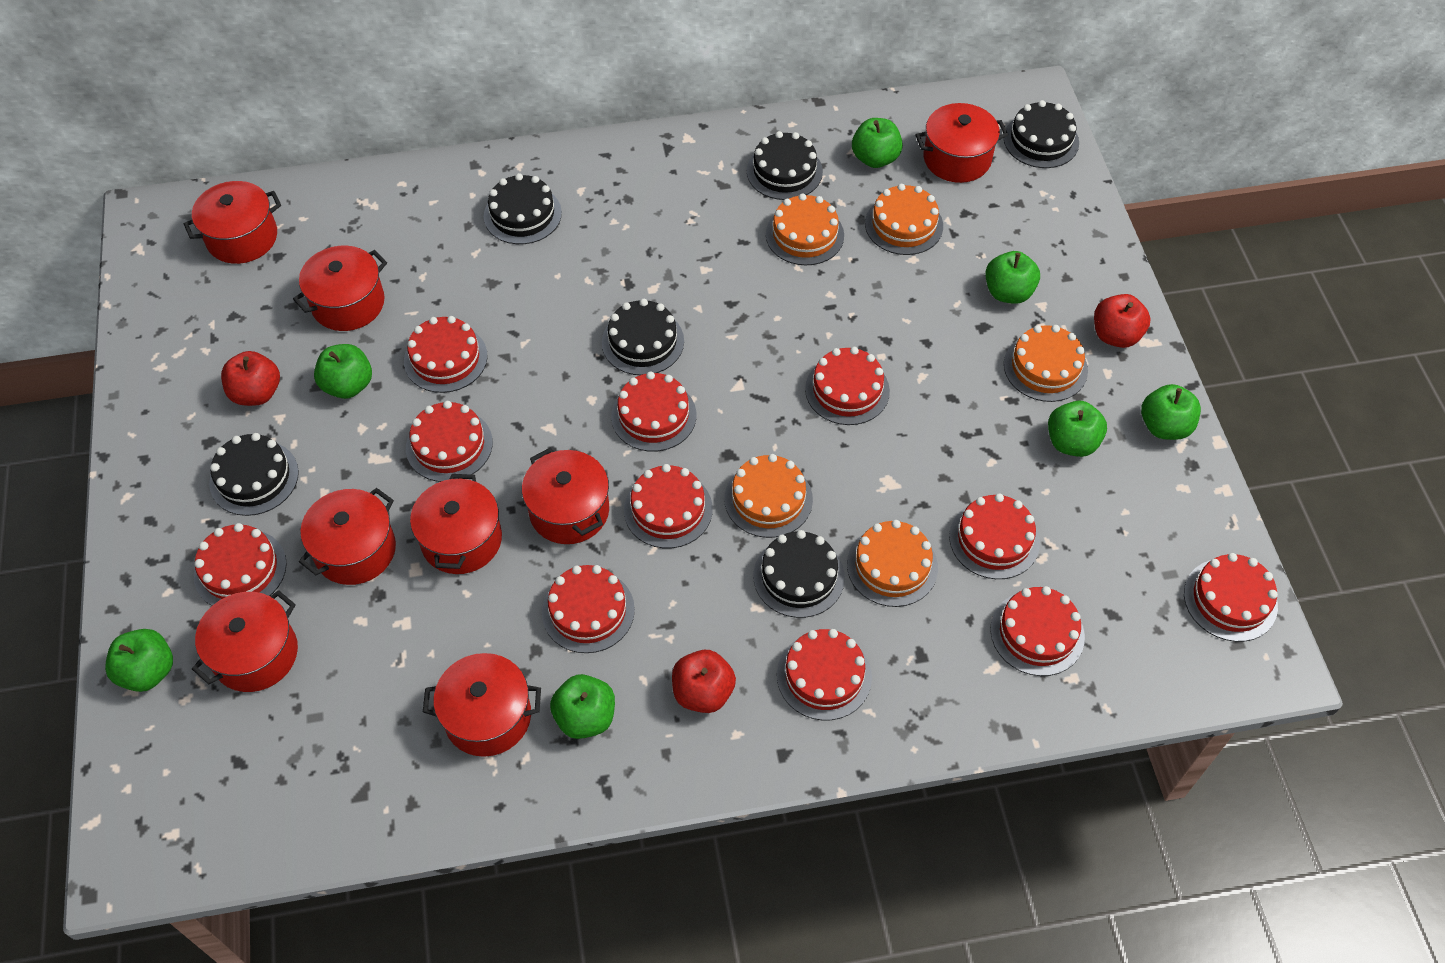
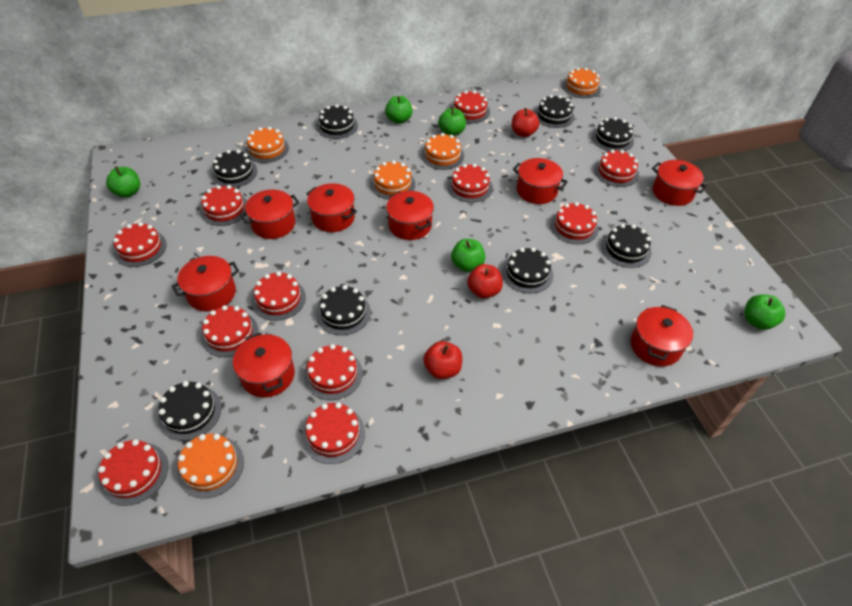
black cake: 6 -> 8
green apple: 7 -> 5

